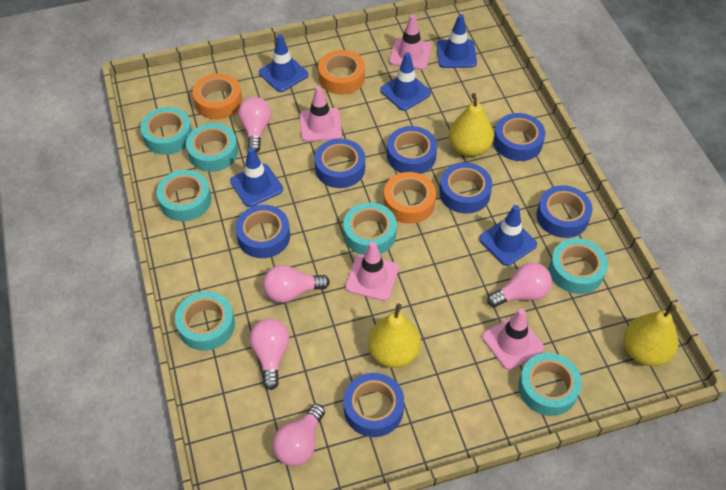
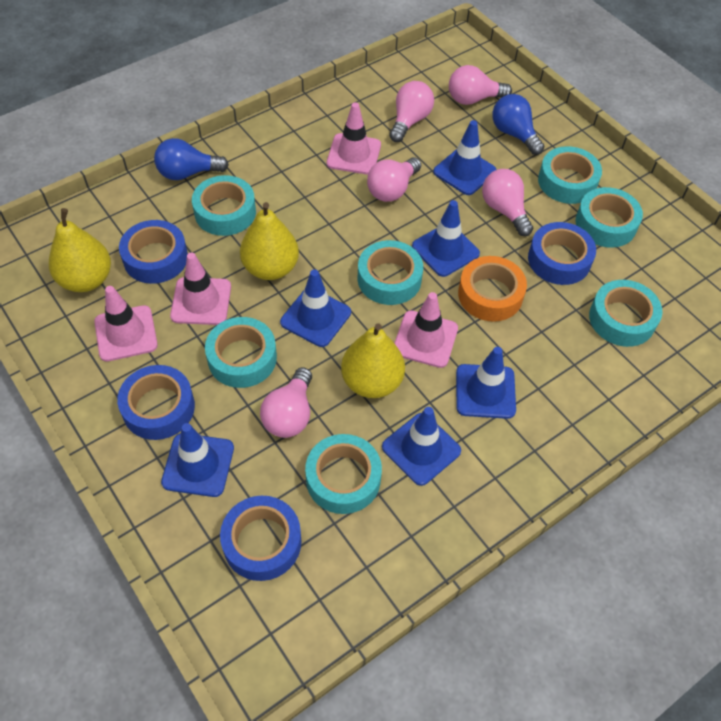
blue light bulb: 0 -> 2
blue tape: 7 -> 4
blue traffic cone: 5 -> 6
orange tape: 3 -> 1

